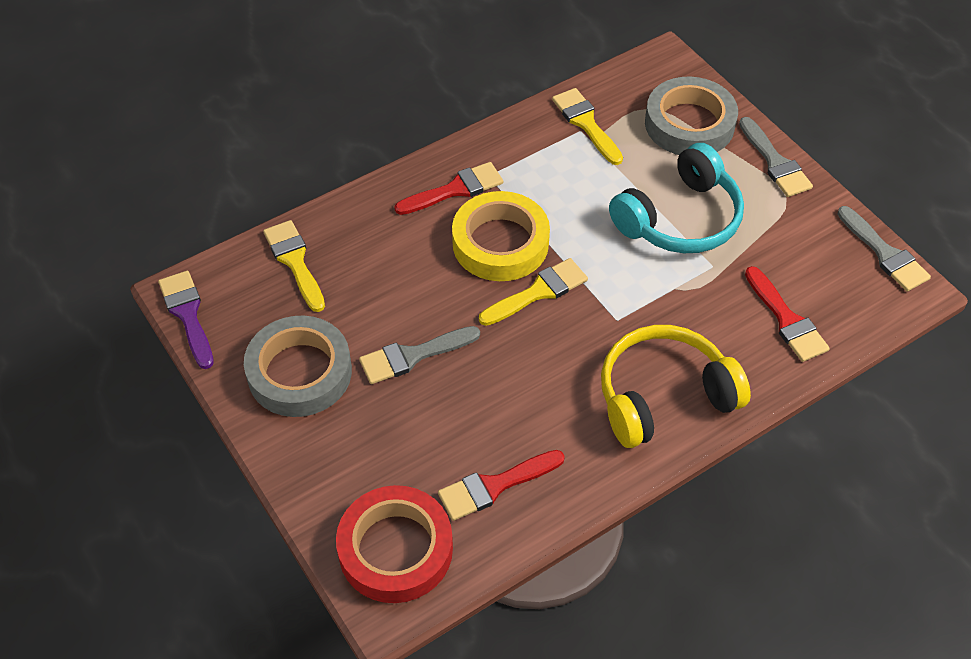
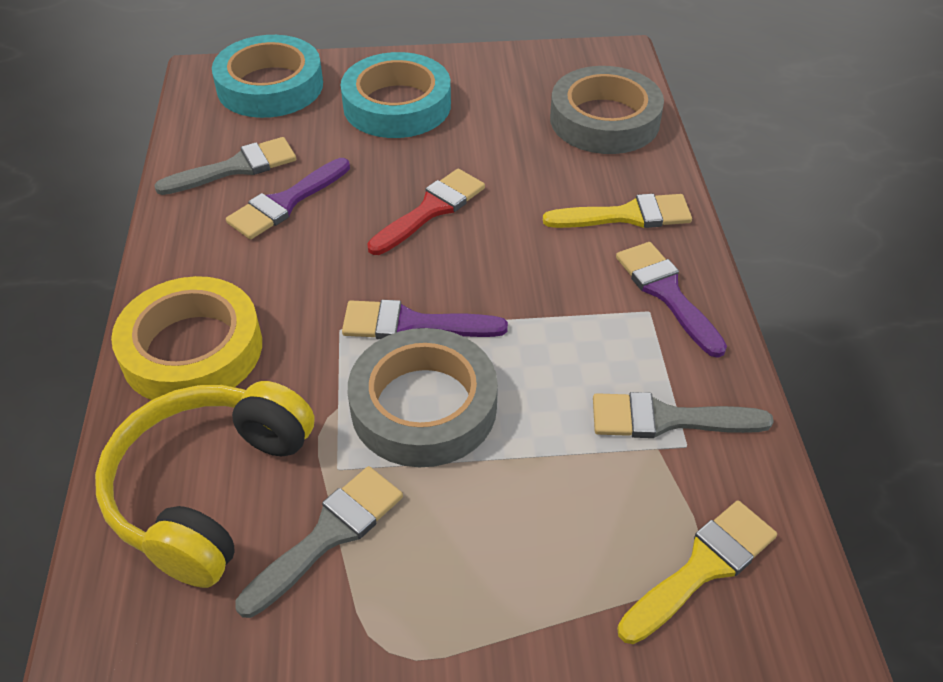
purple brush: 1 -> 3
red brush: 3 -> 1
red tape: 1 -> 0
turquoise headphones: 1 -> 0
turquoise tape: 0 -> 2
yellow brush: 3 -> 2

